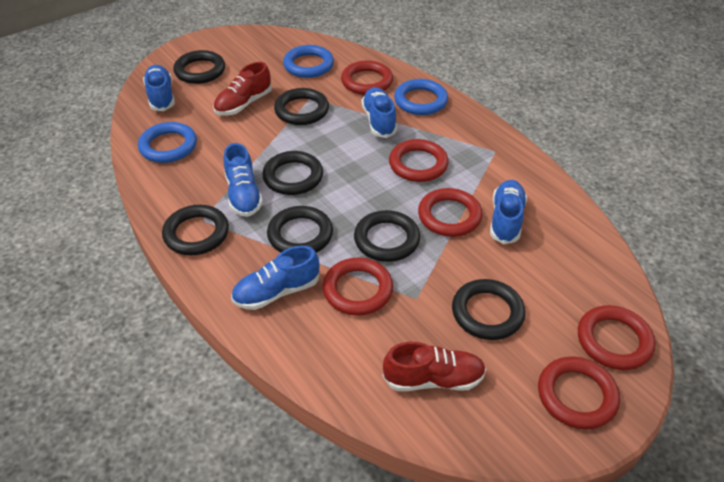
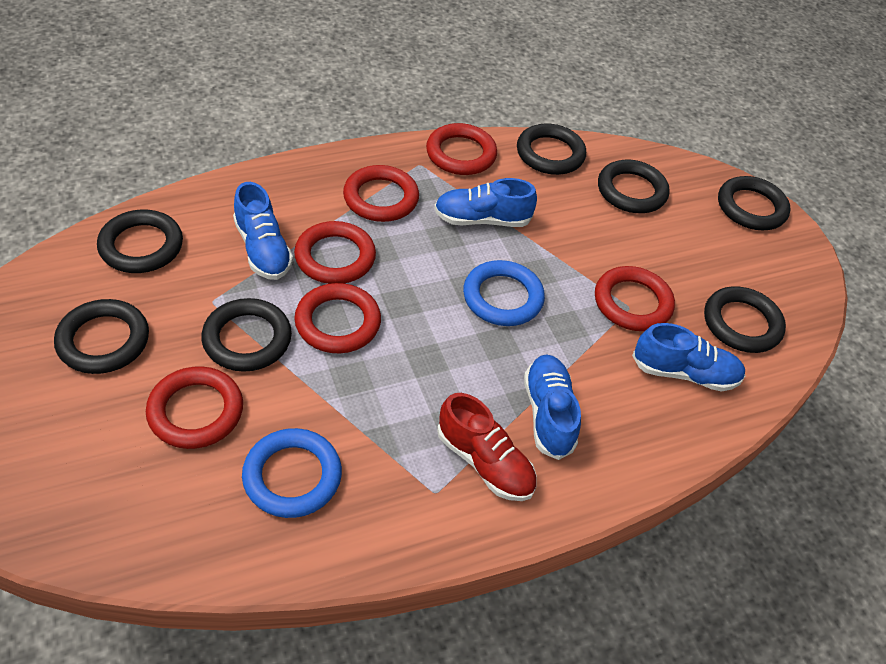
blue ring: 3 -> 2
blue shoe: 5 -> 4
red shoe: 2 -> 1

